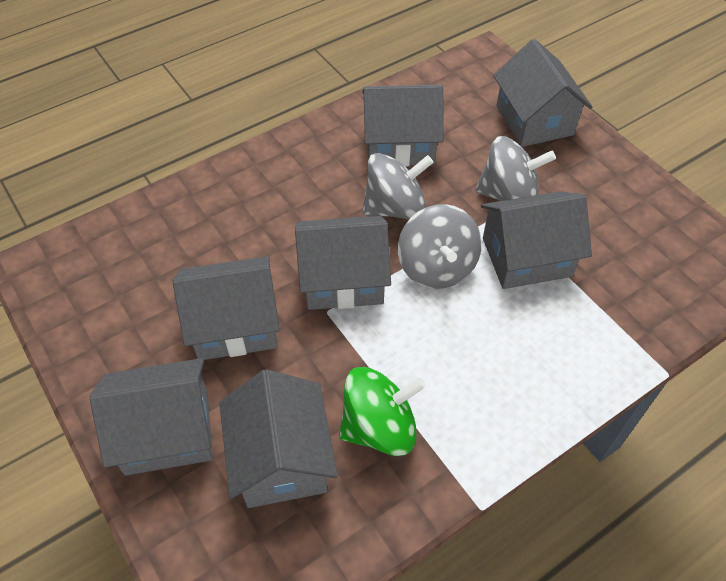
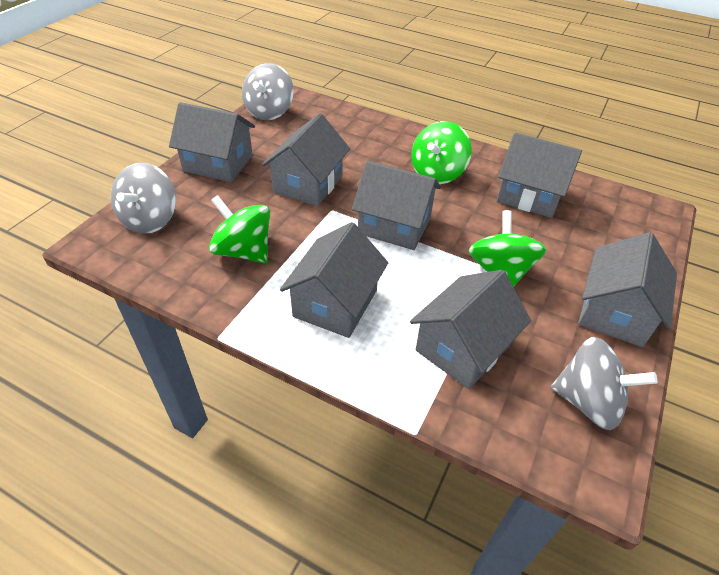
green spinning top: 1 -> 3

